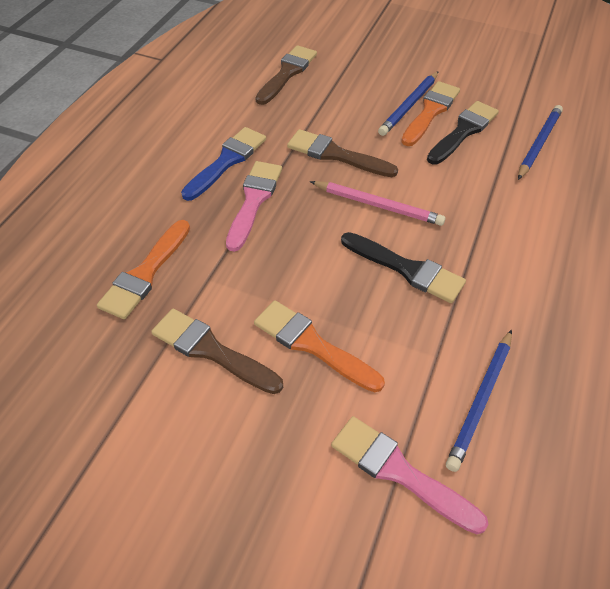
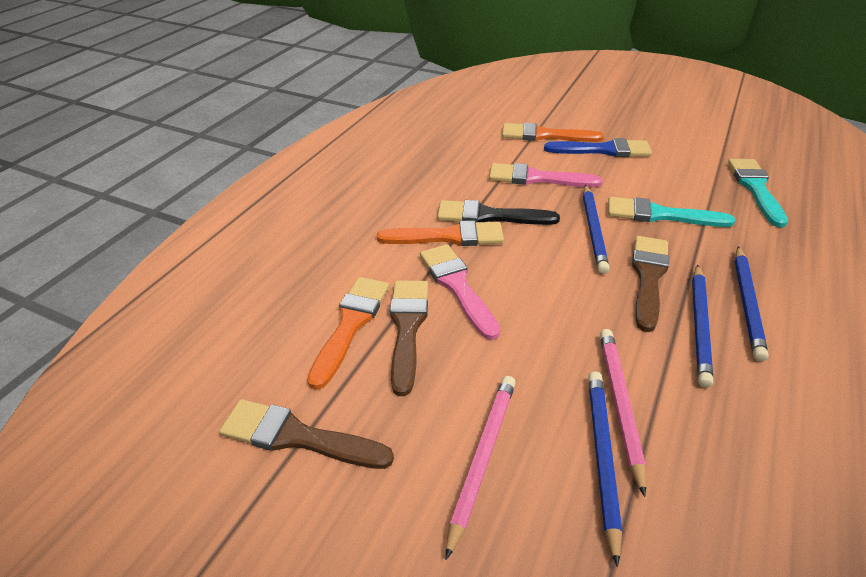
black brush: 2 -> 1
blue pencil: 3 -> 4
pink pencil: 1 -> 2
turquoise brush: 0 -> 2

